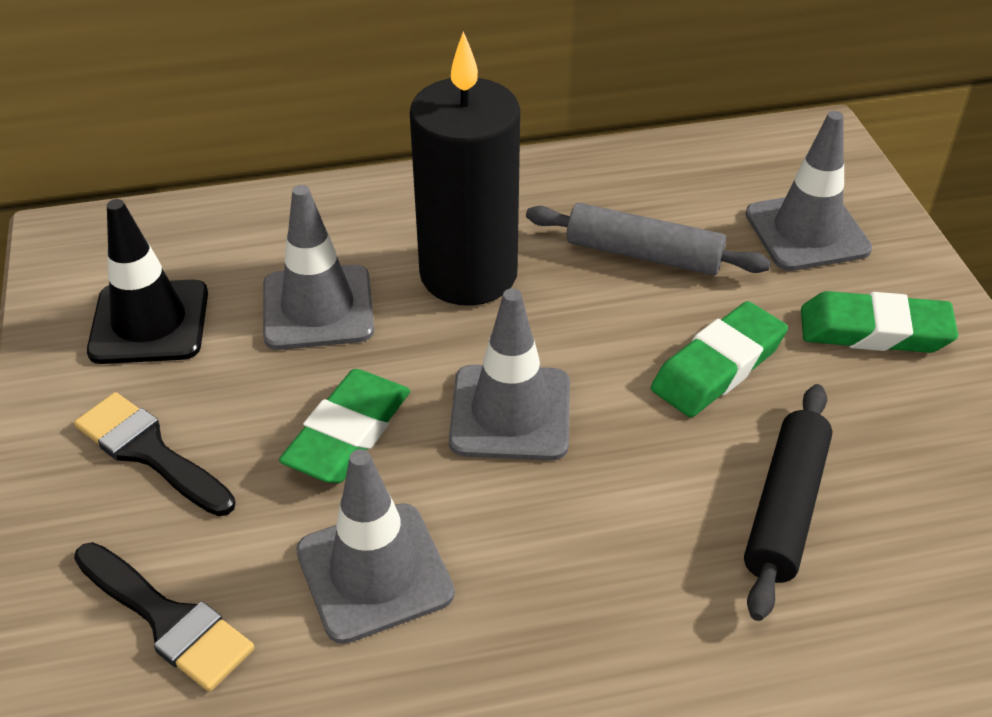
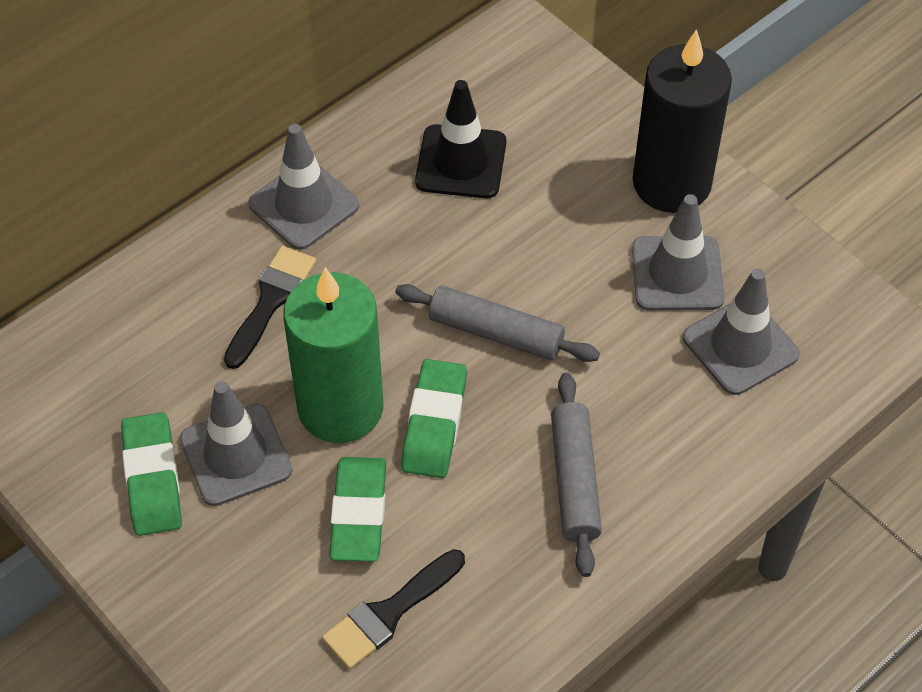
black rolling pin: 1 -> 0
green candle: 0 -> 1
grey rolling pin: 1 -> 2

